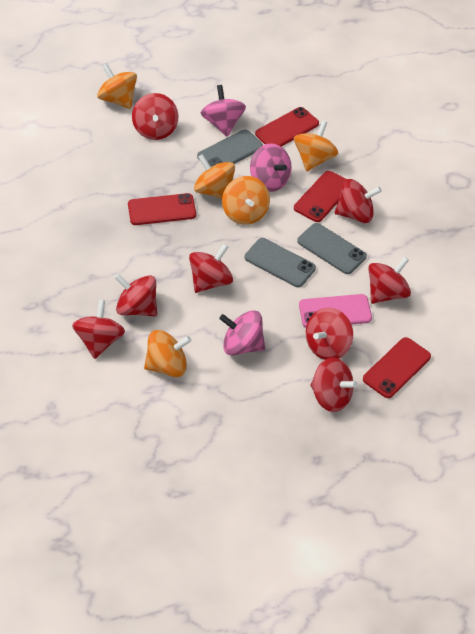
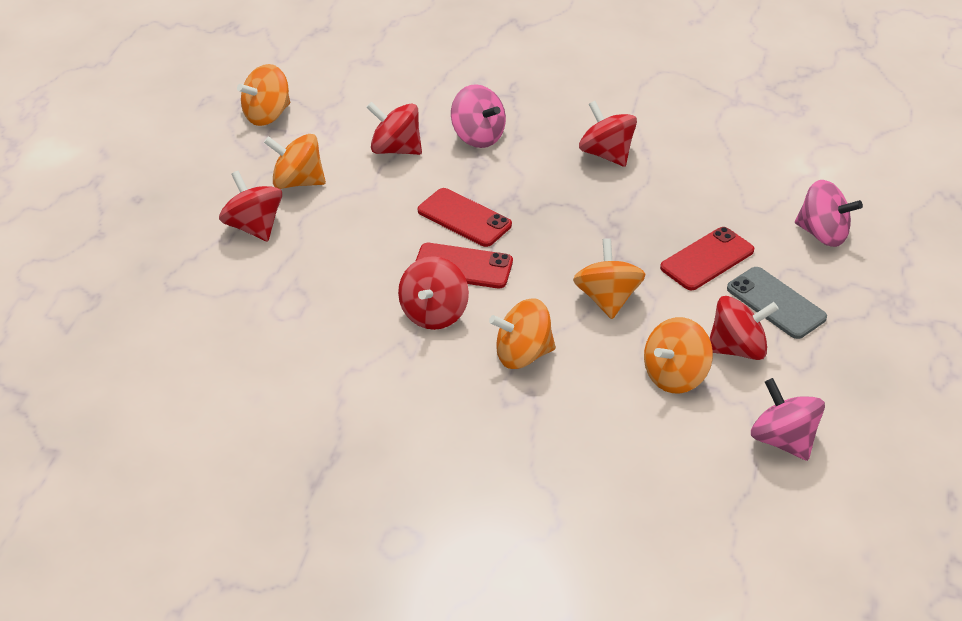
grey phone: 3 -> 1
pink phone: 1 -> 0
red phone: 4 -> 3
red spinning top: 8 -> 5

